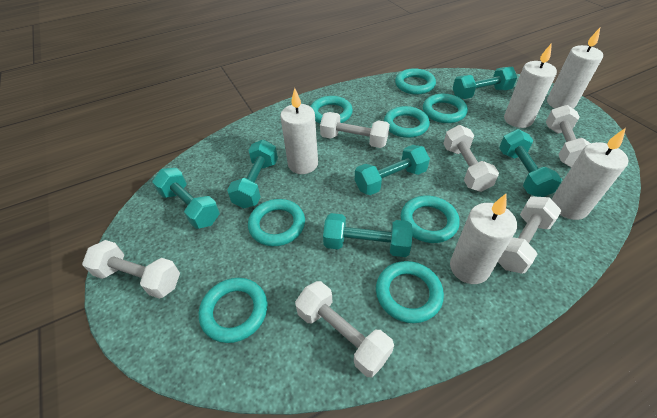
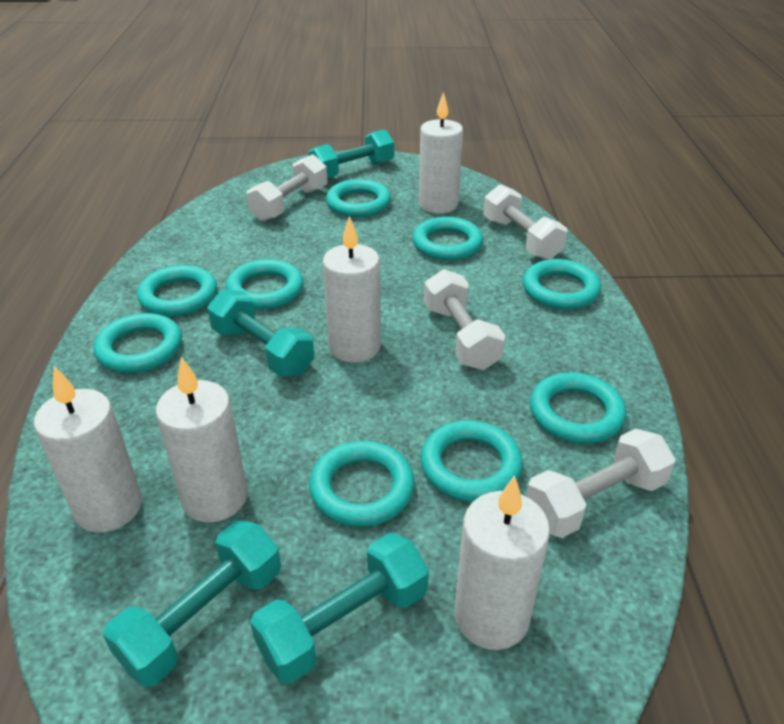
turquoise dumbbell: 6 -> 4
turquoise ring: 8 -> 9
white dumbbell: 6 -> 4

